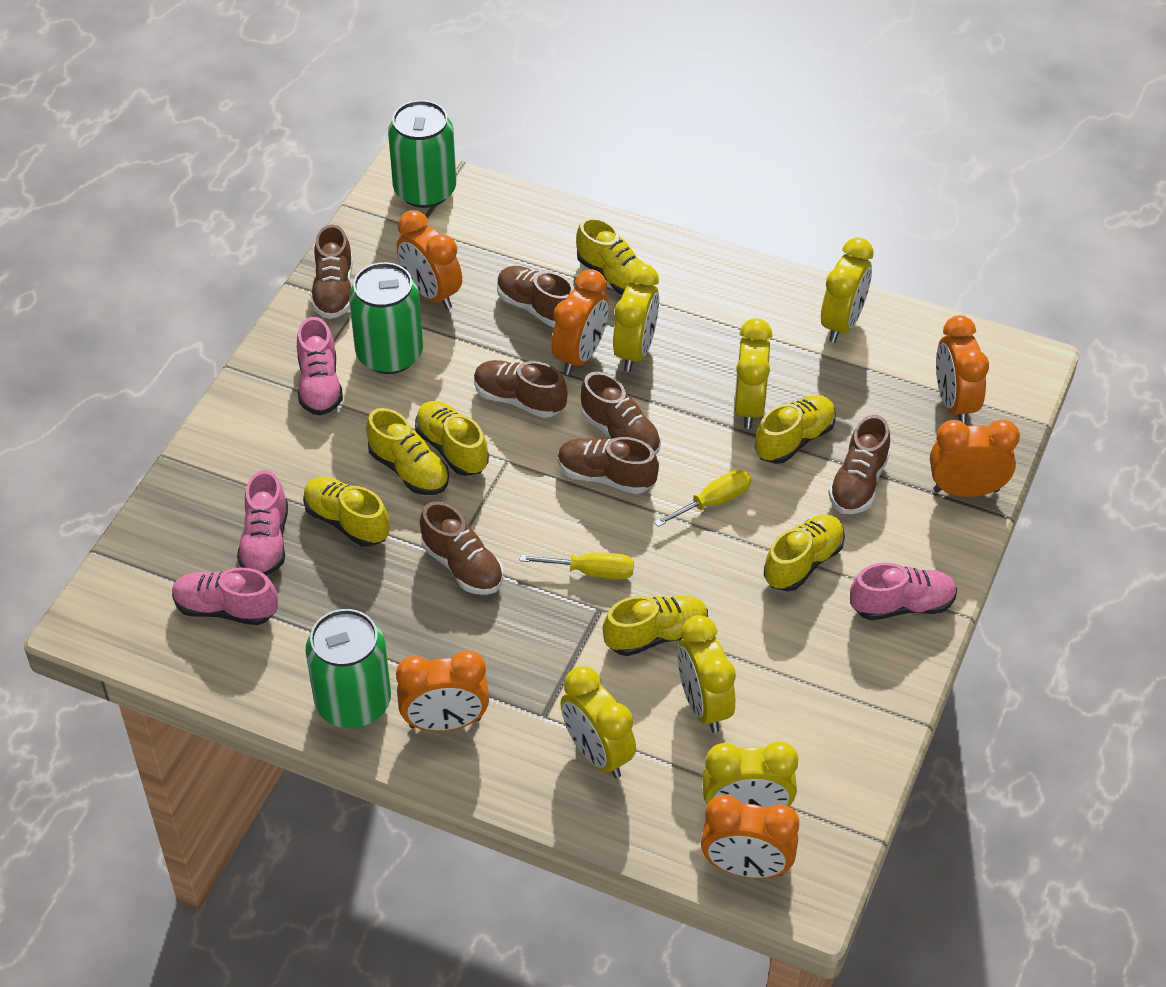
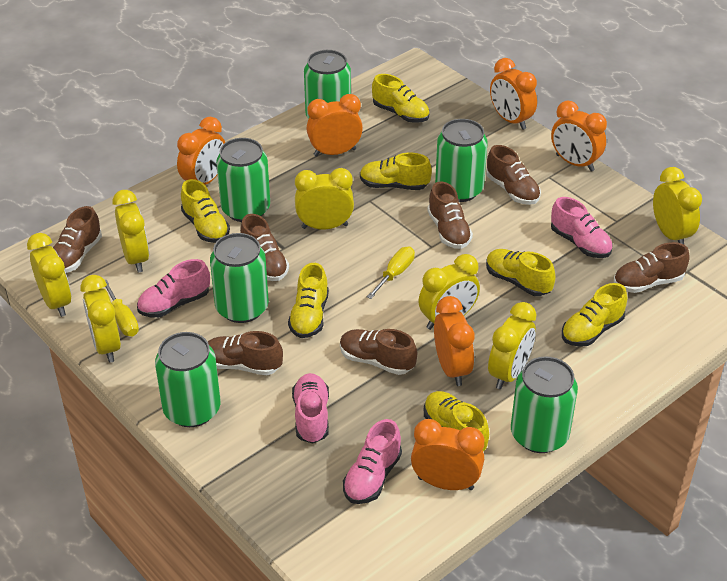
green can: 3 -> 6
yellow clock: 6 -> 7

